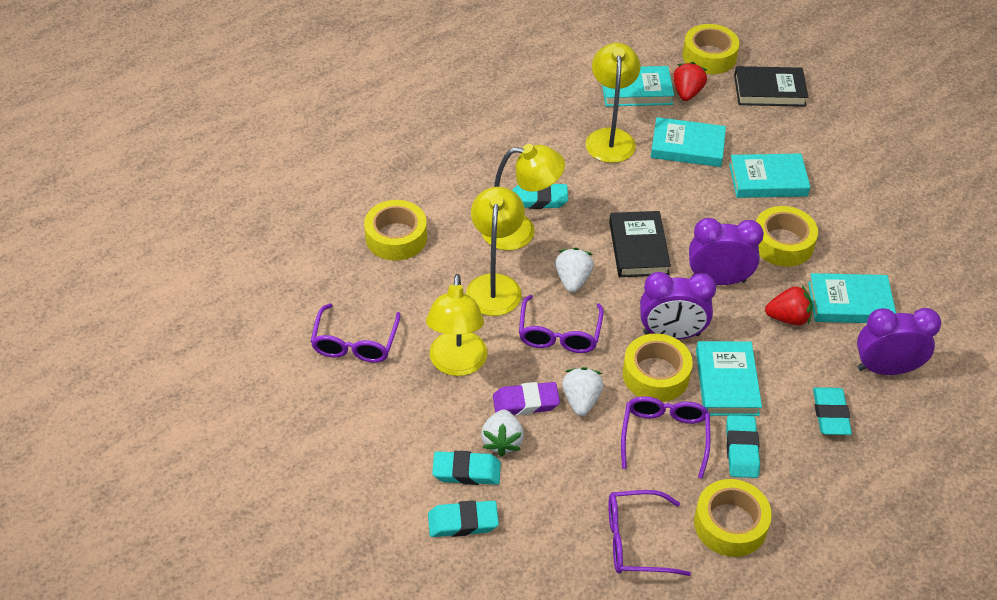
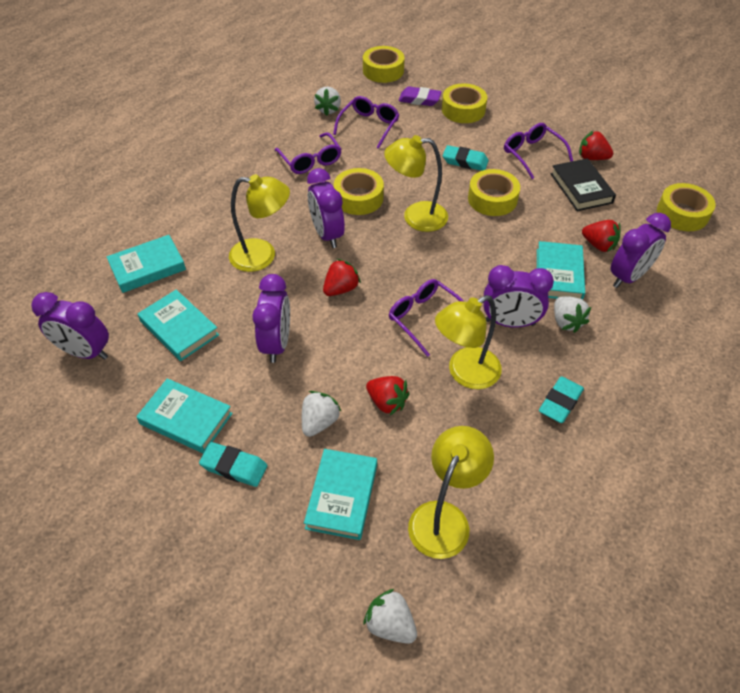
black book: 2 -> 1
purple clock: 3 -> 5
red strawberry: 2 -> 4
turquoise eraser: 5 -> 3
white strawberry: 3 -> 4

